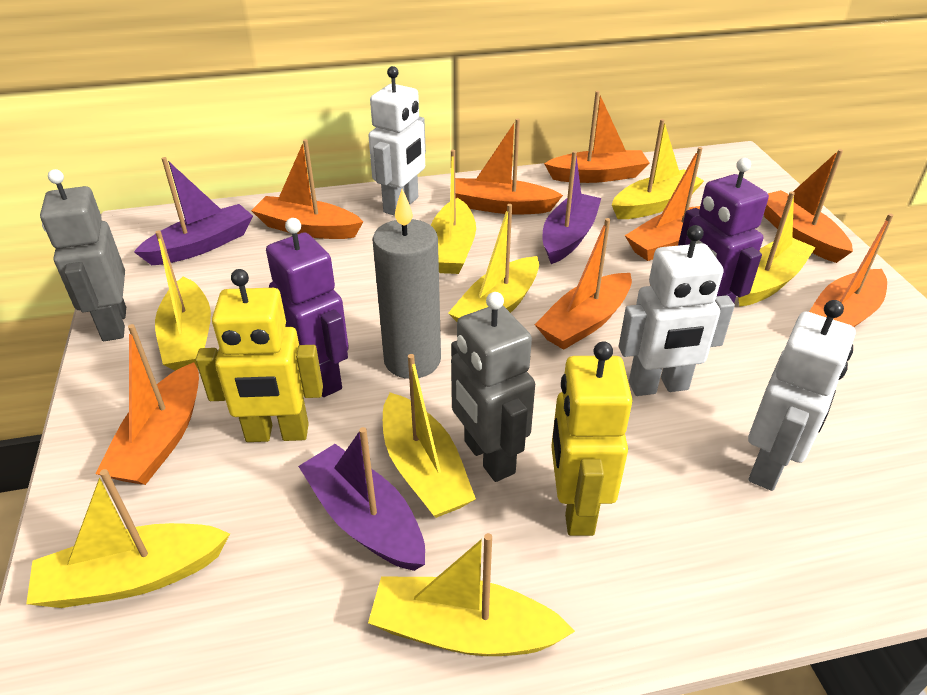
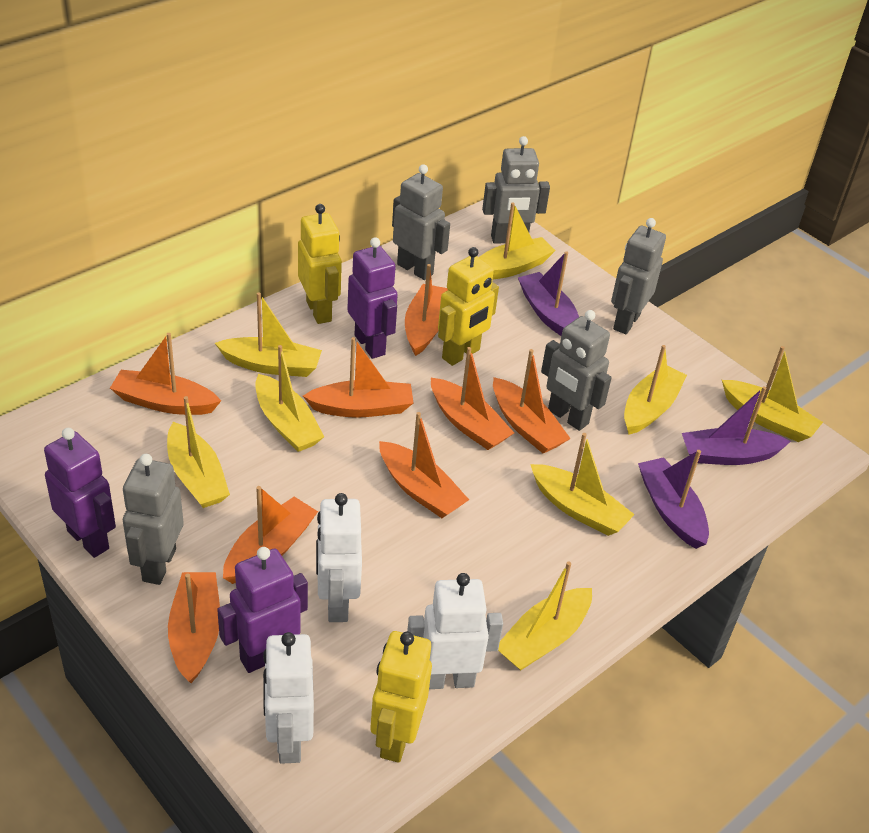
grey candle: 1 -> 0
grey robot: 2 -> 5
purple robot: 2 -> 3
yellow robot: 2 -> 3

